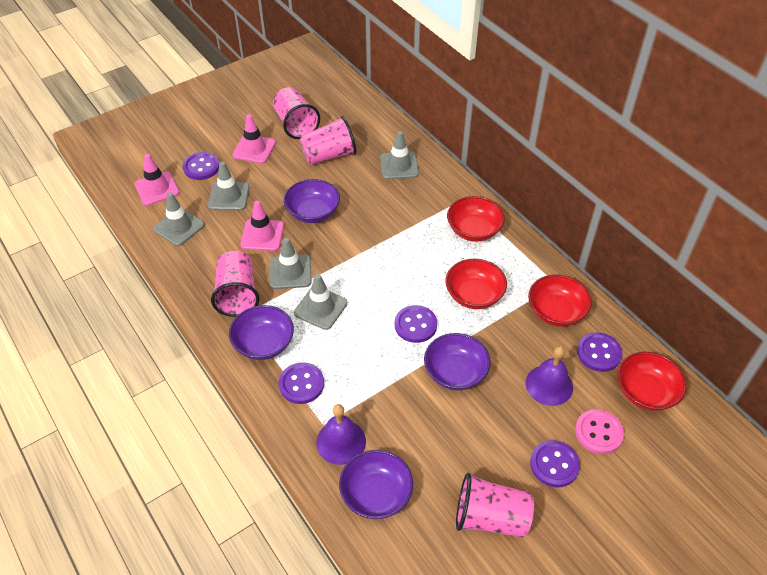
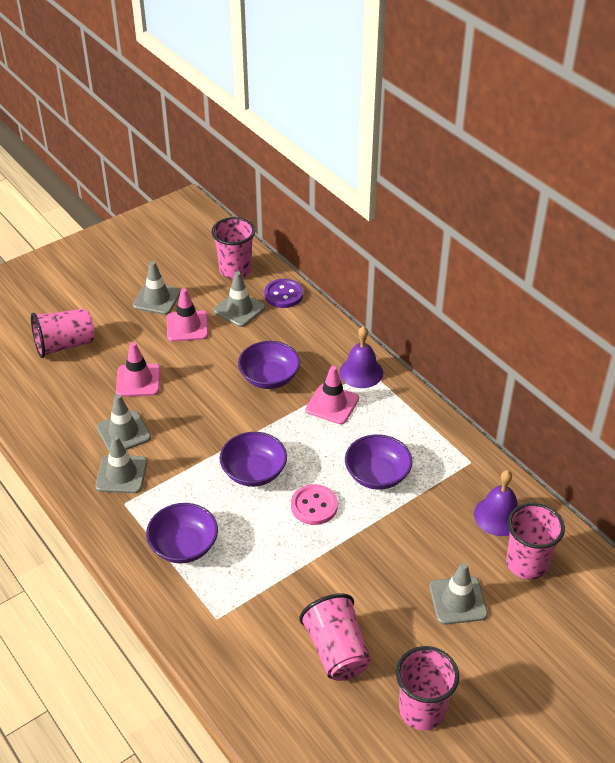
pink cup: 4 -> 5
purple button: 5 -> 1
red bowl: 4 -> 0

